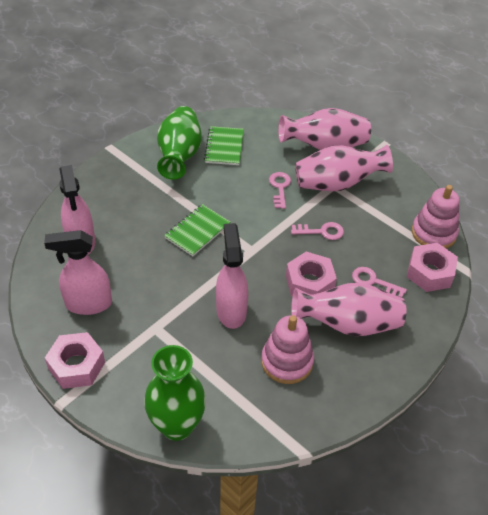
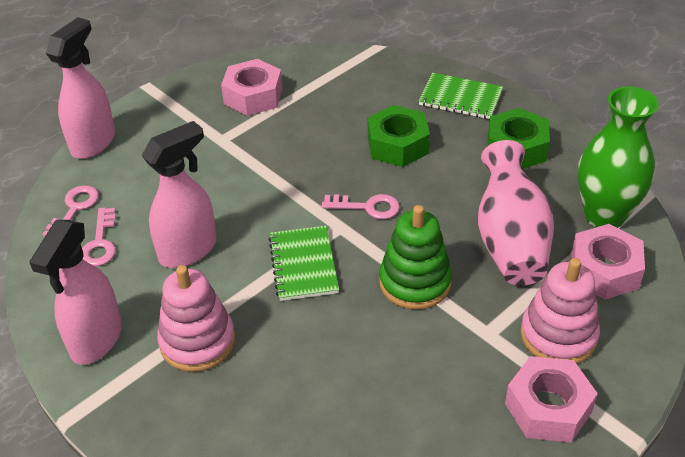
green nut: 0 -> 2
green stacking toy: 0 -> 1
green vase: 2 -> 1
pink vase: 3 -> 1

